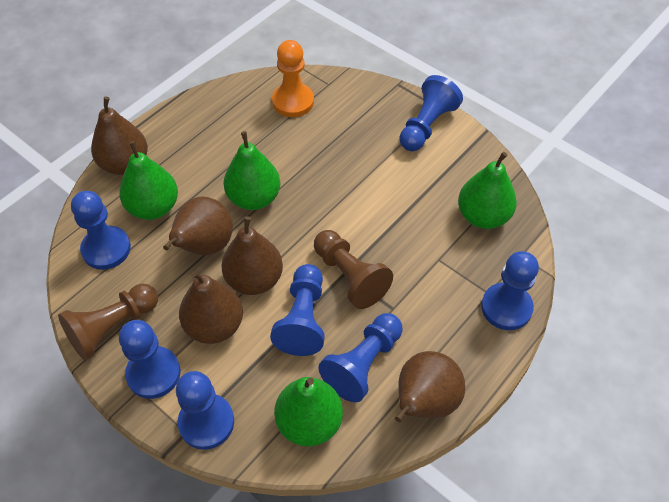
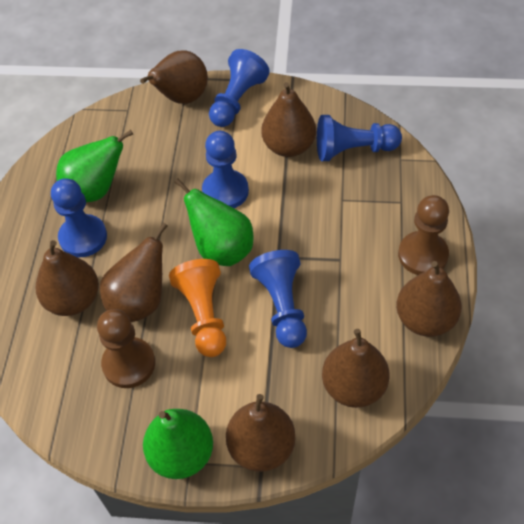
blue pawn: 7 -> 5
brown pear: 5 -> 7
green pear: 4 -> 3

